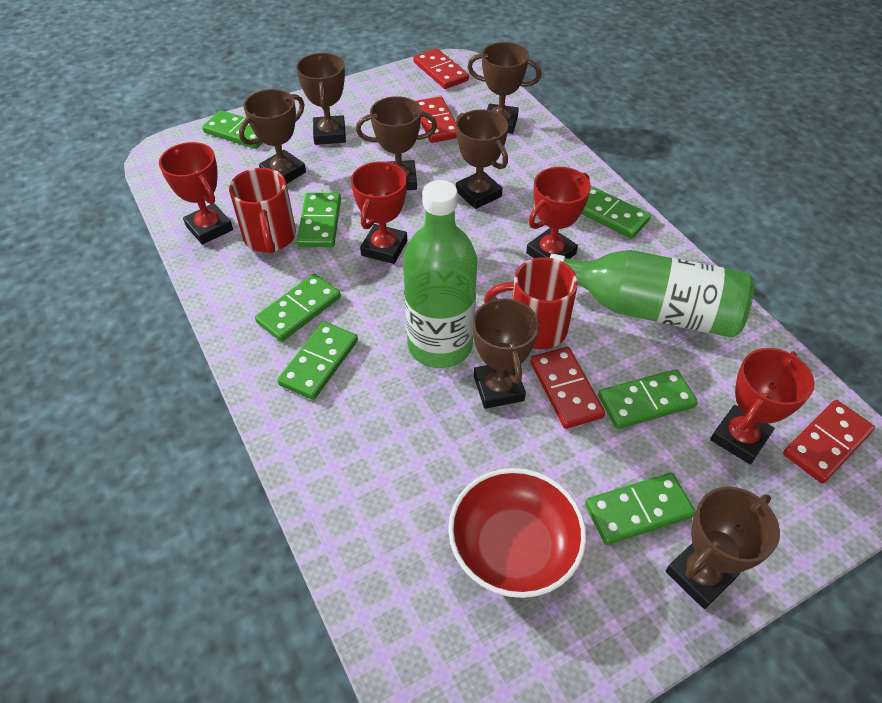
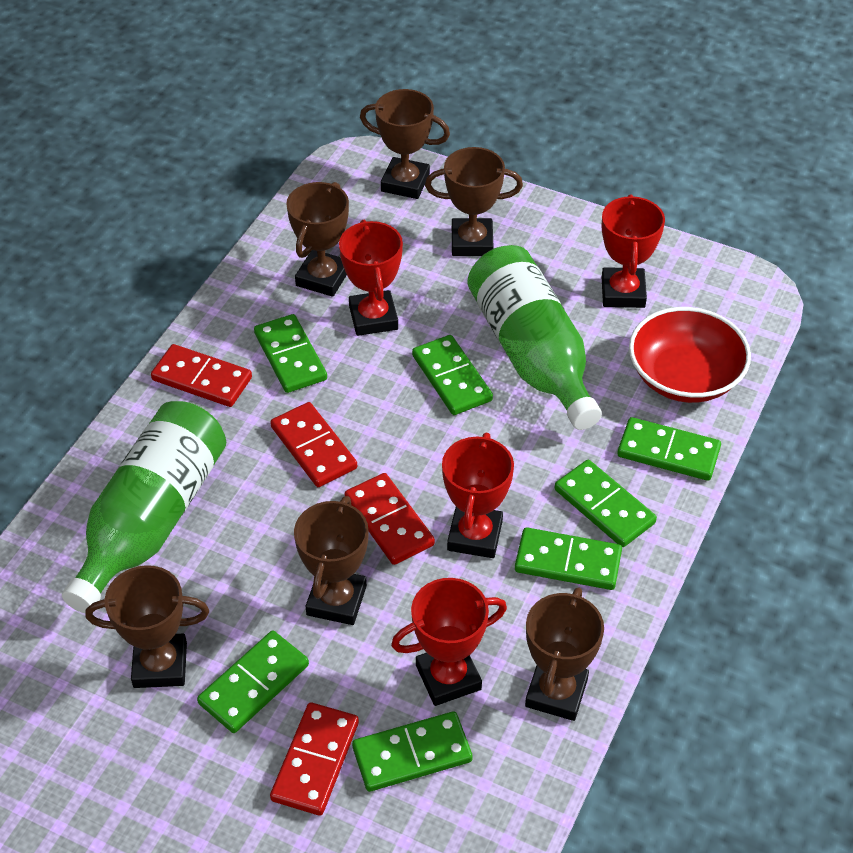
brown trophy: 7 -> 6
red mug: 2 -> 0

